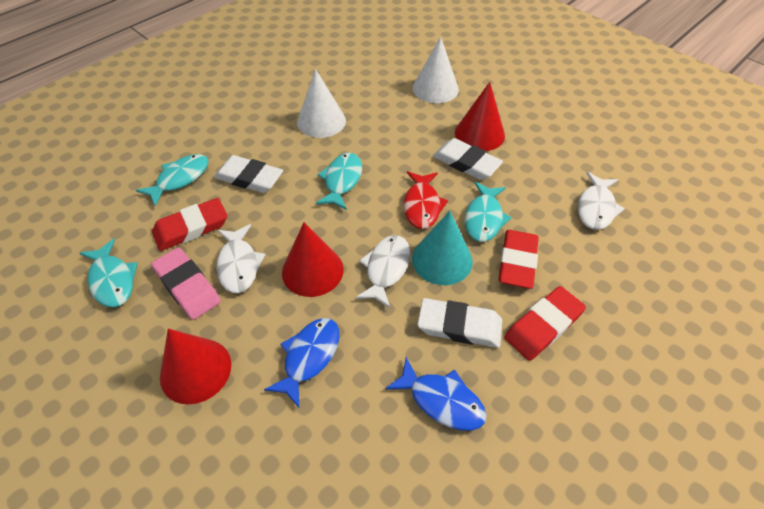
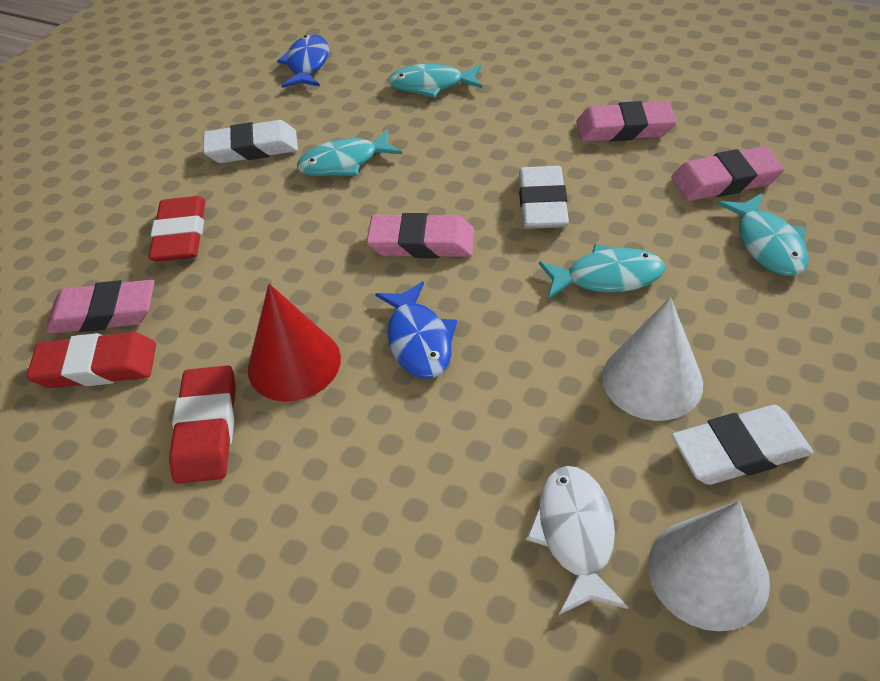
pink eraser: 1 -> 4
red cone: 3 -> 1
red fish: 1 -> 0
turquoise cone: 1 -> 0
white fish: 3 -> 1

